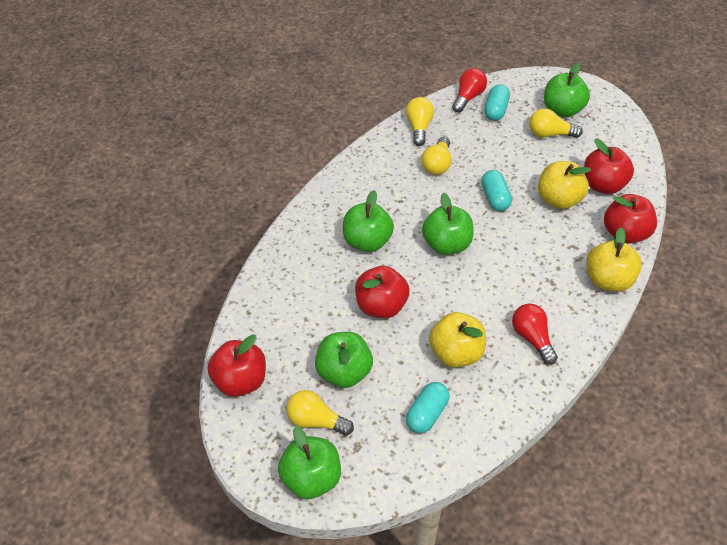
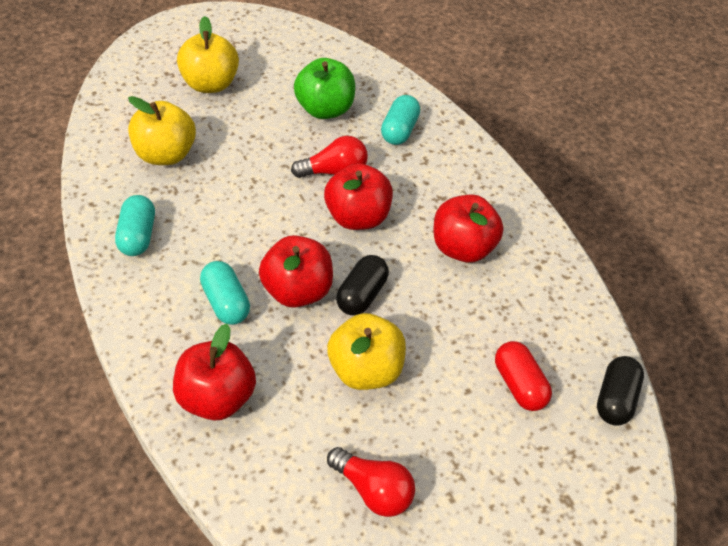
black capsule: 0 -> 2
green apple: 5 -> 1
red capsule: 0 -> 1
yellow light bulb: 4 -> 0

